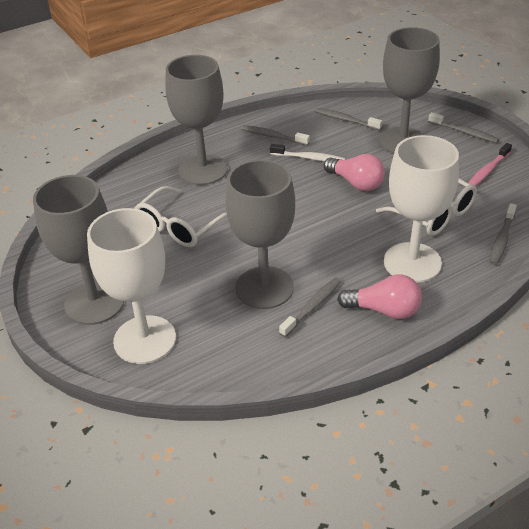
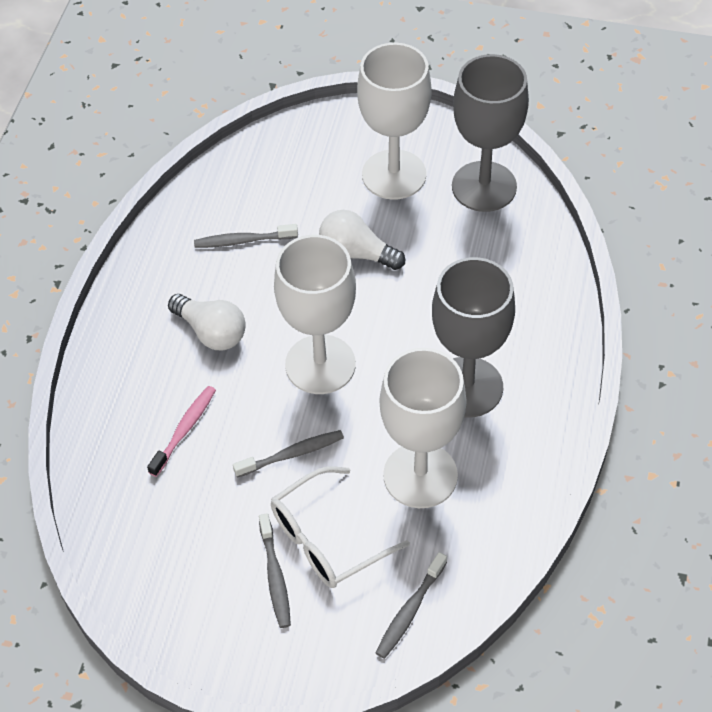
grey goblet: 4 -> 2
grey toothbrush: 5 -> 4
pink light bulb: 2 -> 0
white glasses: 2 -> 1
white goblet: 2 -> 3
white light bulb: 0 -> 2
white toothbrush: 1 -> 0

